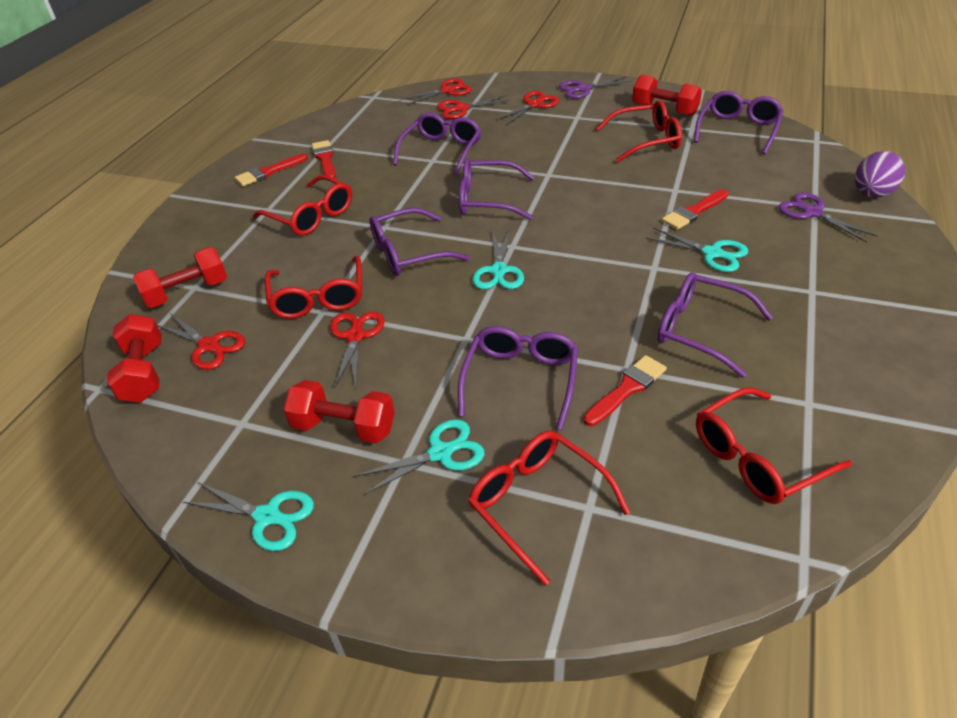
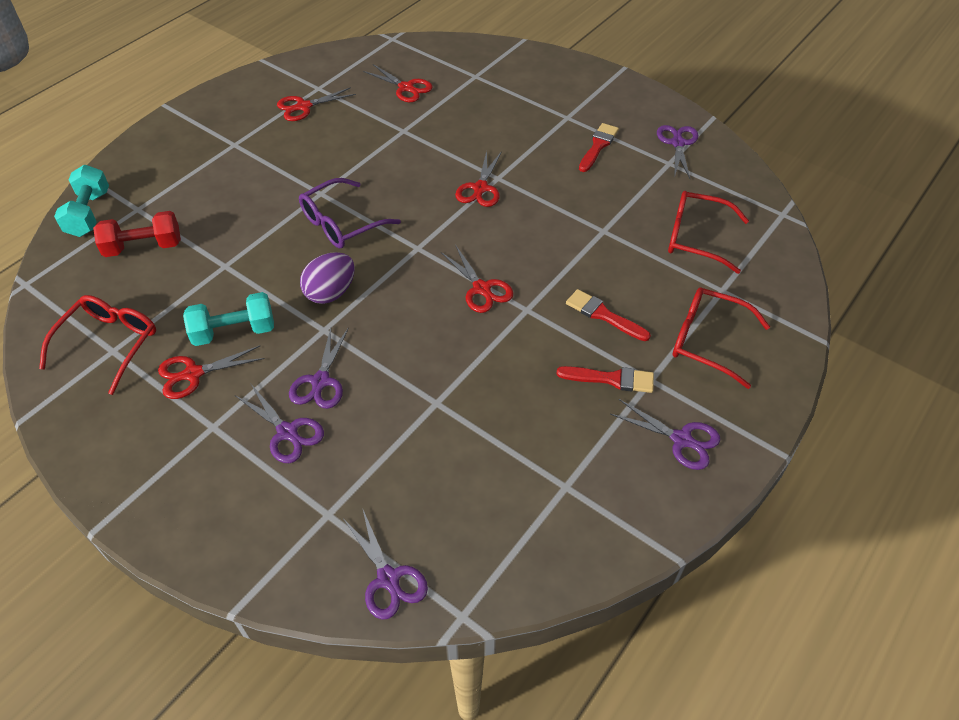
purple glasses: 6 -> 1
purple scissors: 2 -> 5
red brush: 4 -> 3
red dumbbell: 4 -> 1
red glasses: 5 -> 3
turquoise dumbbell: 0 -> 2
turquoise scissors: 4 -> 0

